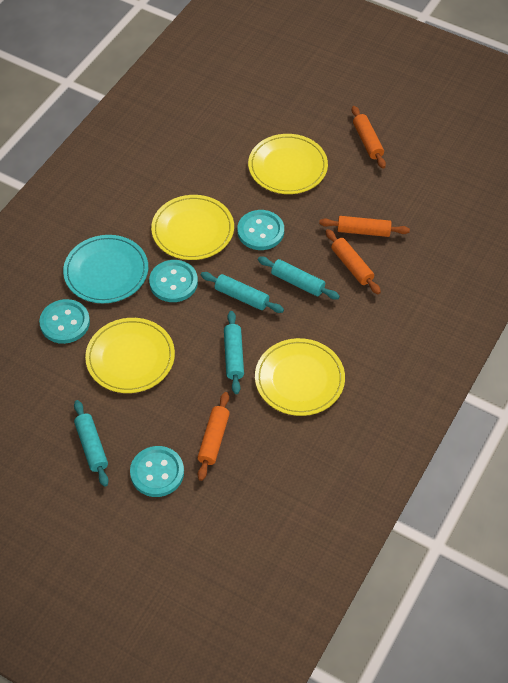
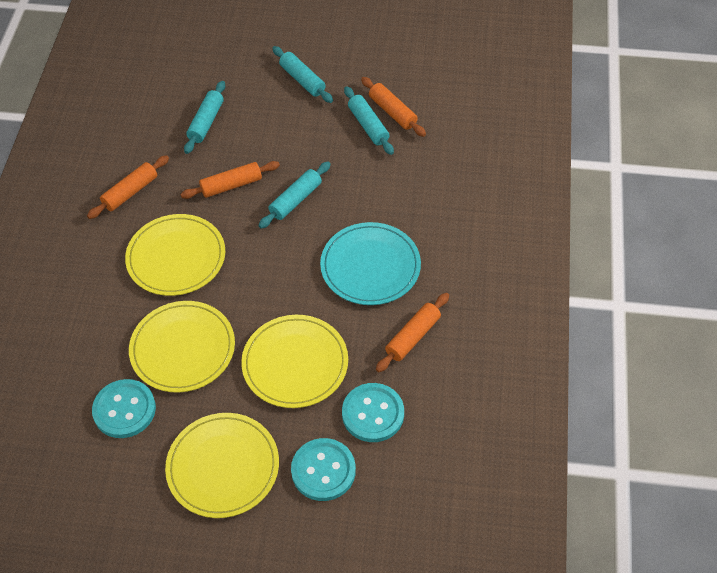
turquoise button: 4 -> 3

